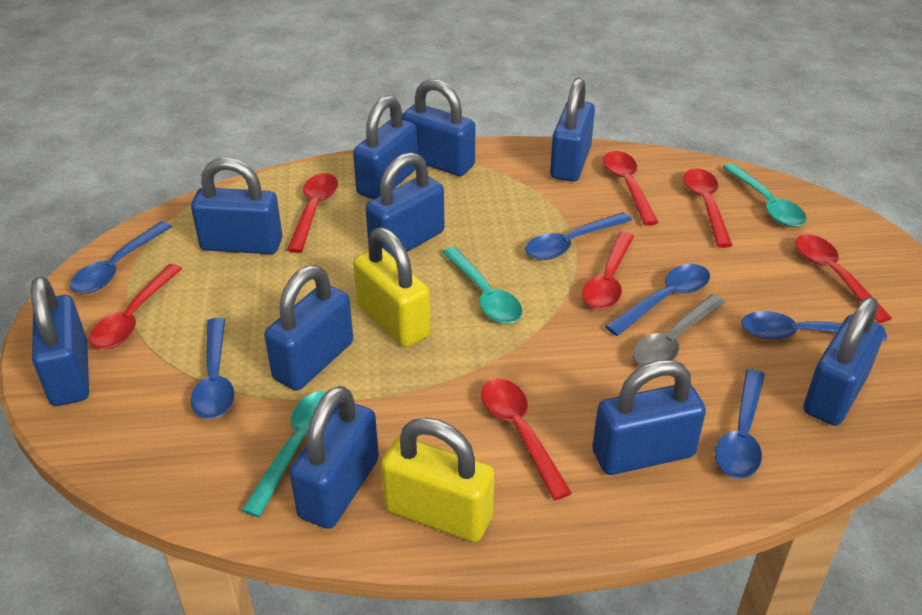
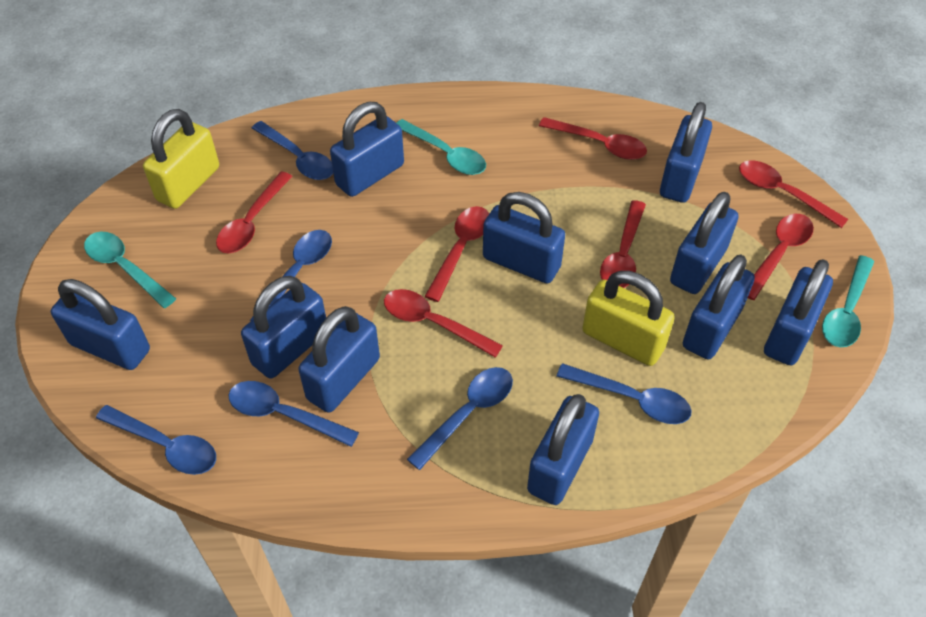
grey spoon: 1 -> 0

